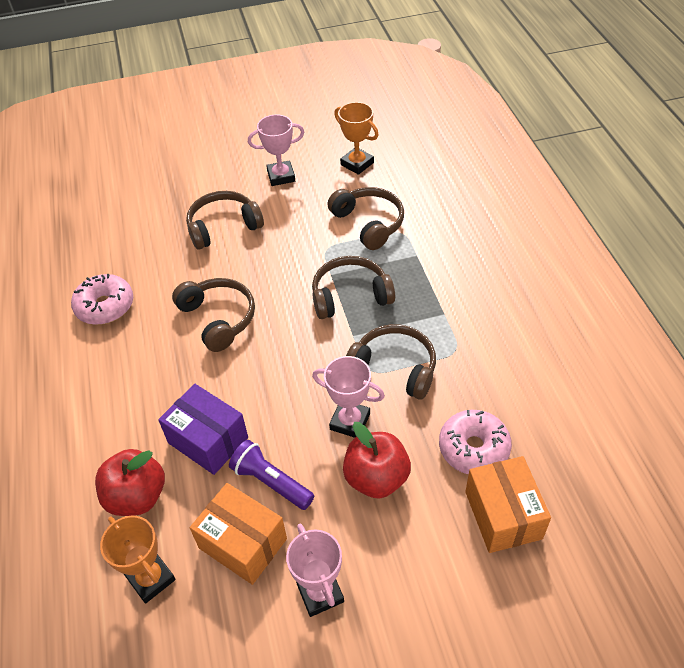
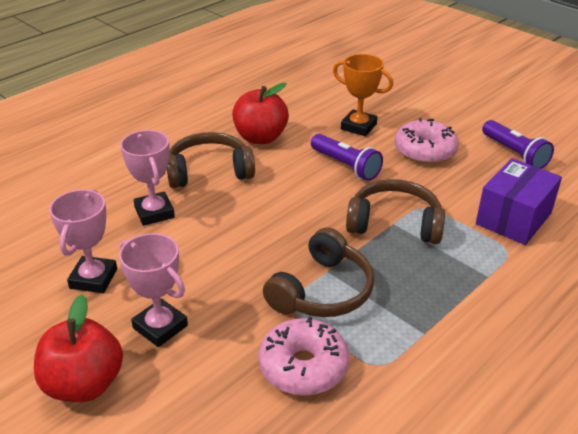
brown headphones: 5 -> 3
orange box: 2 -> 0
orange trophy: 2 -> 1
purple flashlight: 1 -> 2

